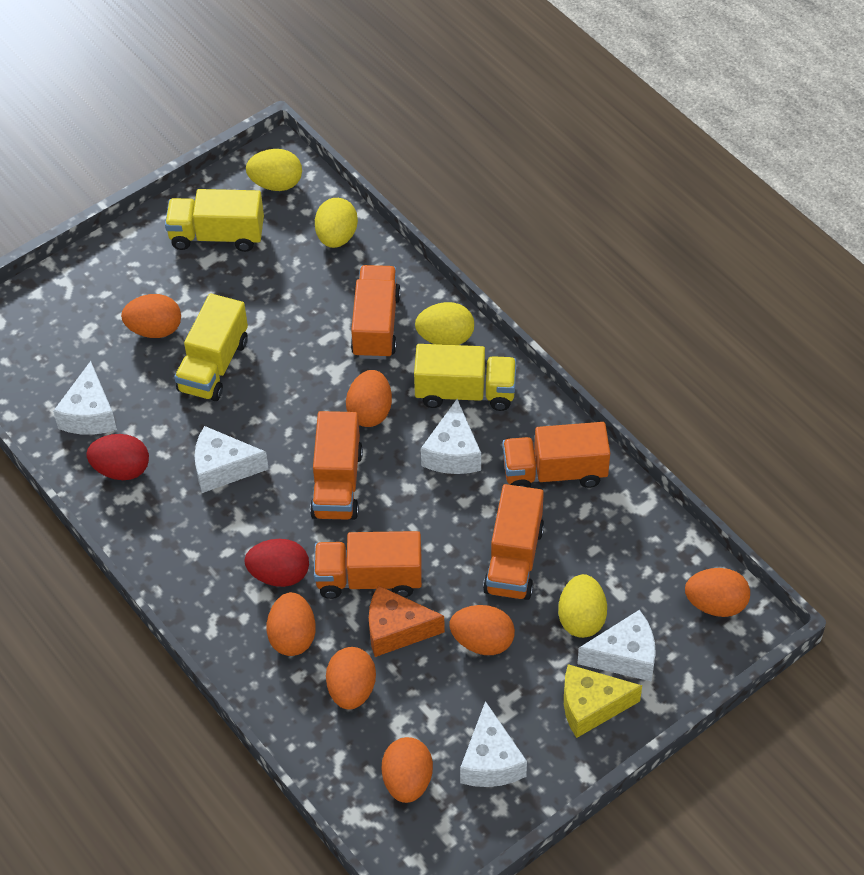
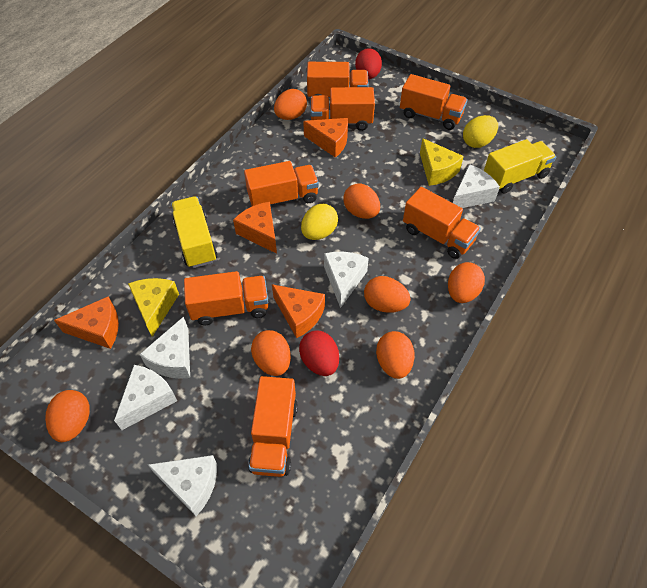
orange cheese: 1 -> 4
orange truck: 5 -> 7
yellow cheese: 1 -> 2
yellow egg: 4 -> 2
yellow truck: 3 -> 2

